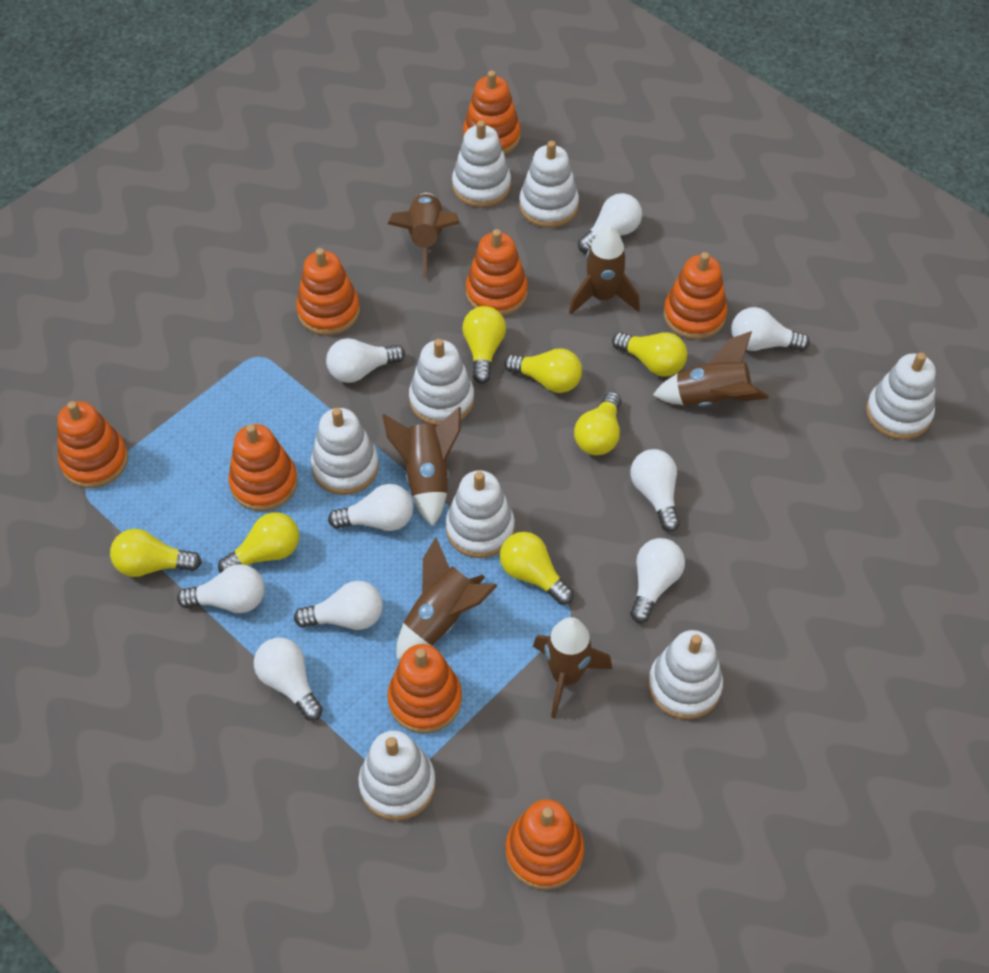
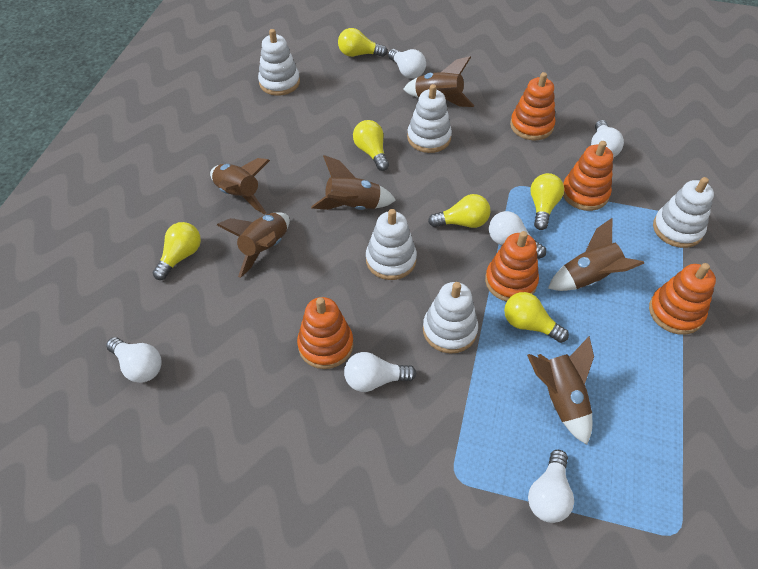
orange stacking toy: 8 -> 5
white light bulb: 9 -> 6
white stacking toy: 8 -> 5
yellow light bulb: 7 -> 6

